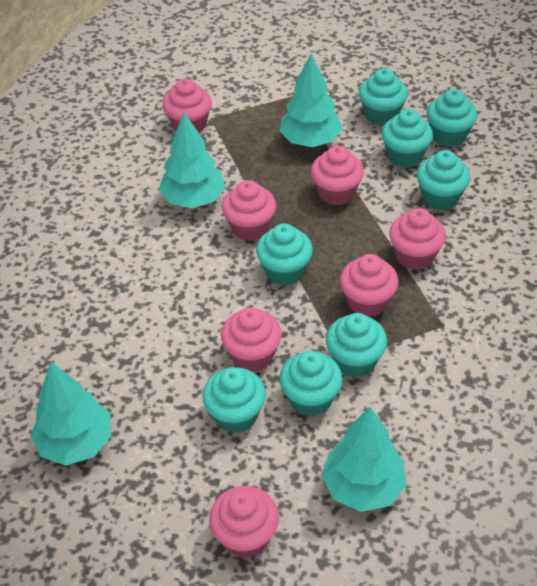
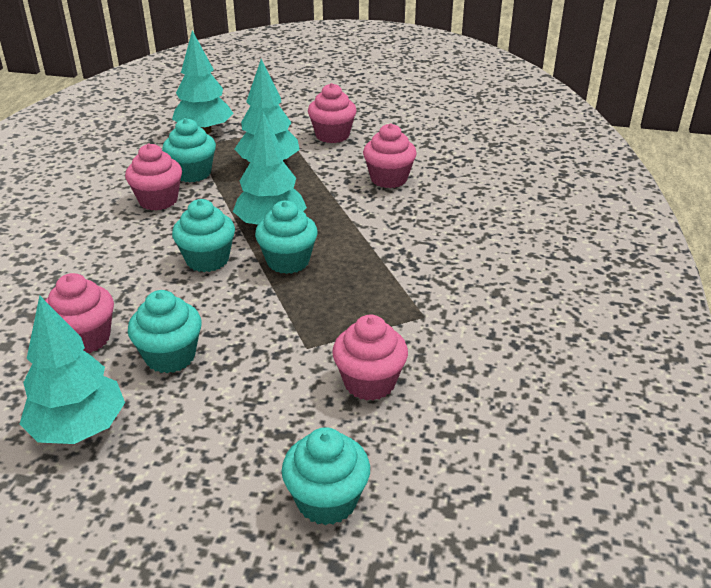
pink cupcake: 7 -> 5
turquoise cupcake: 8 -> 5

